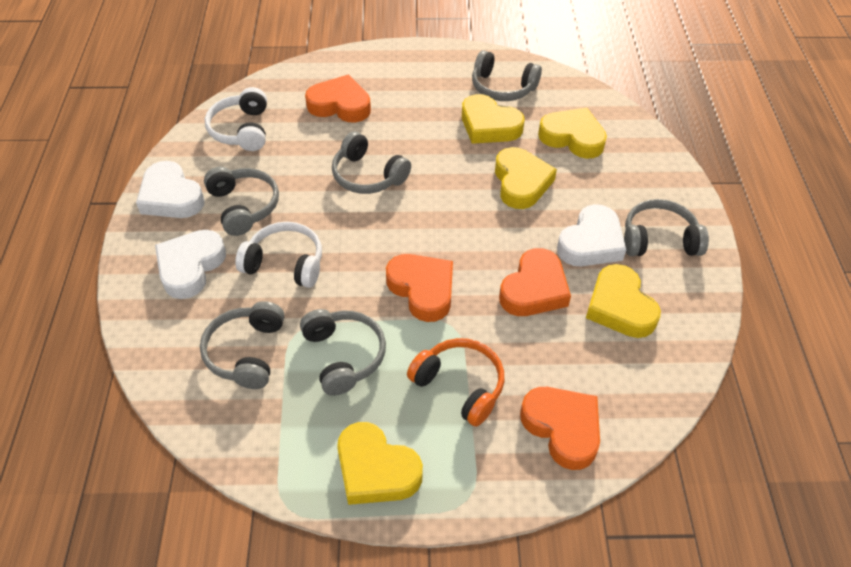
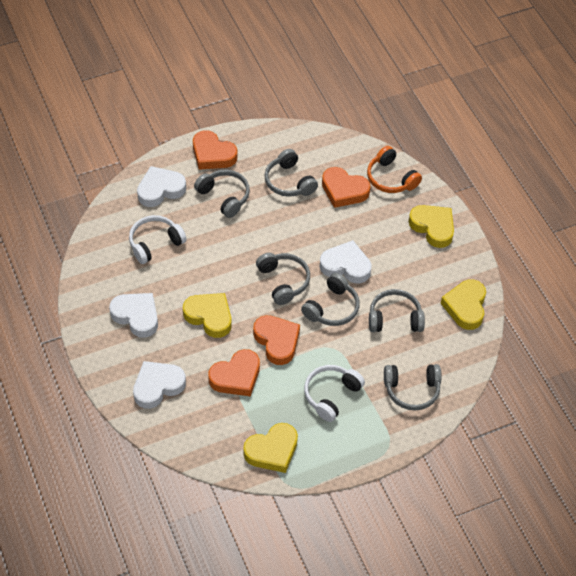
white heart: 3 -> 4
yellow heart: 5 -> 4

